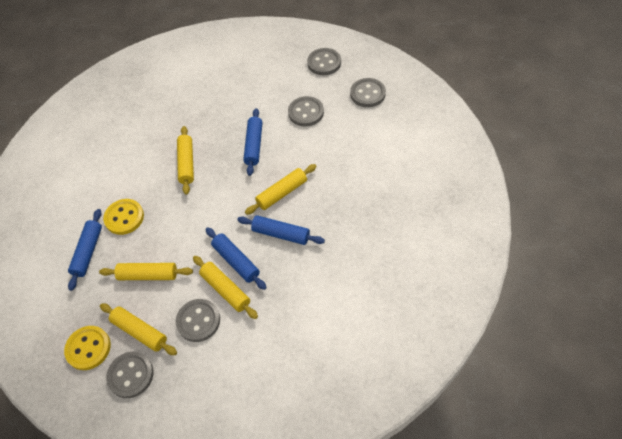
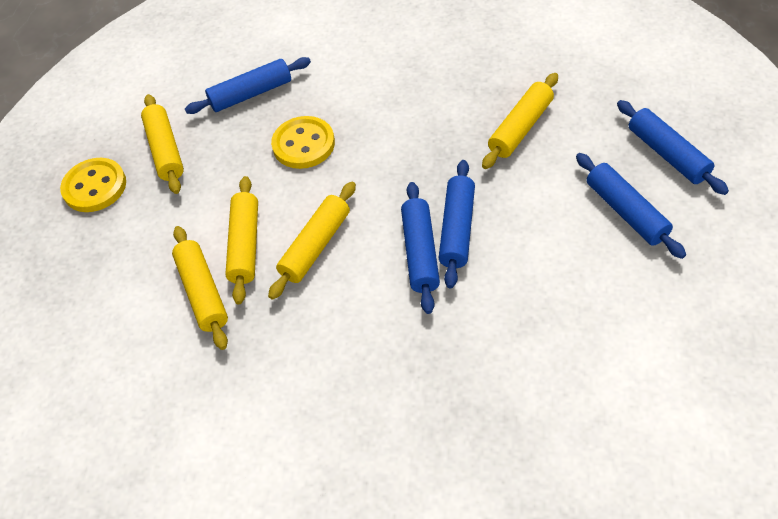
blue rolling pin: 4 -> 5
grey button: 5 -> 0

